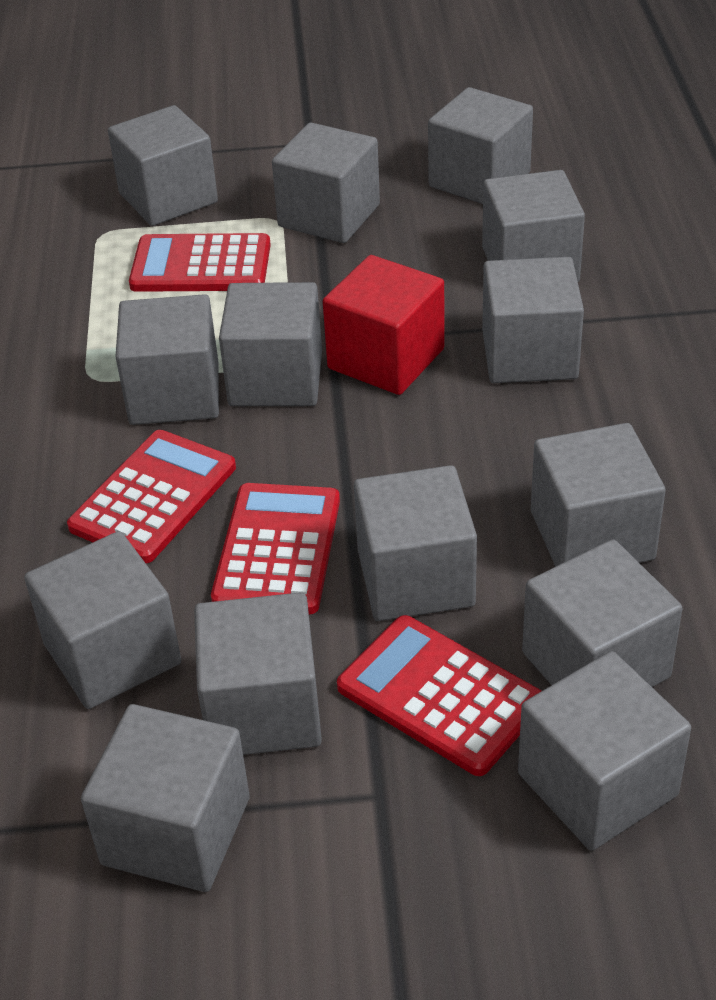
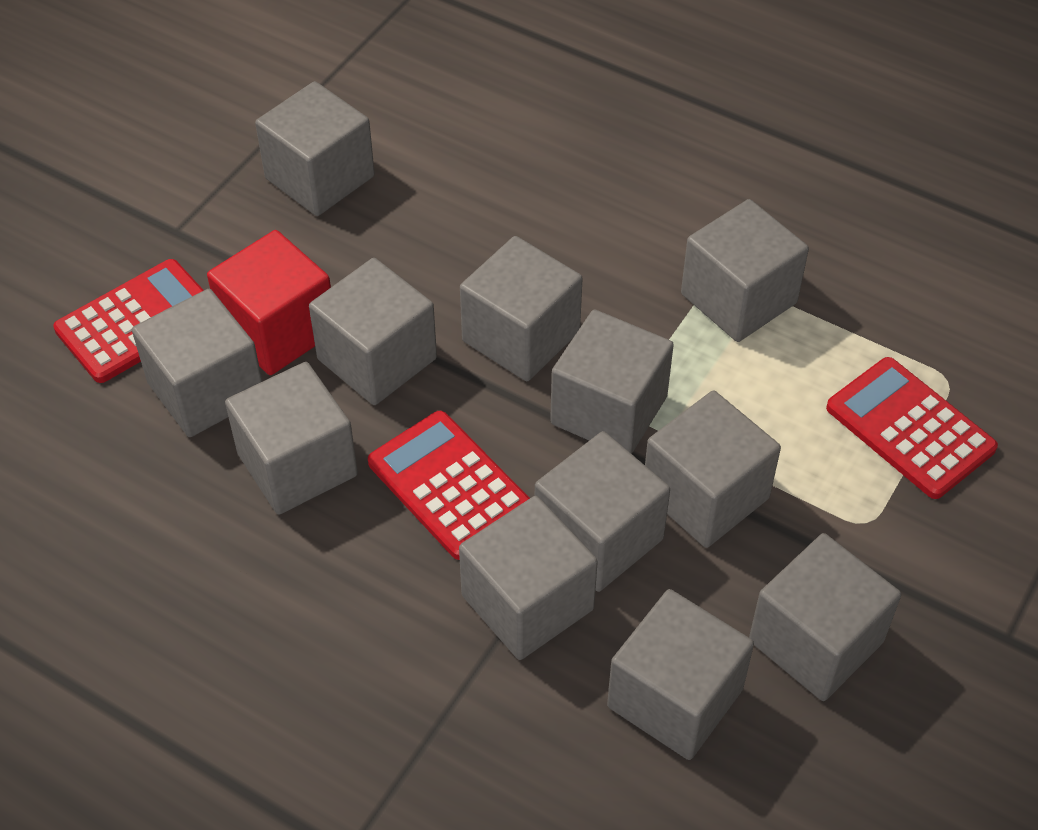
grey cube: 14 -> 12
red calculator: 4 -> 3

